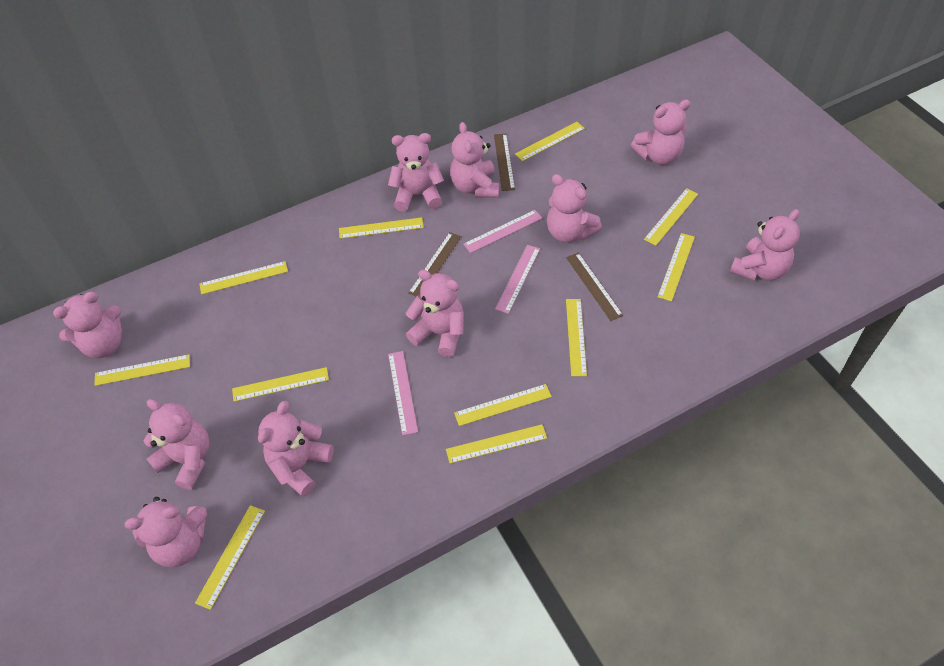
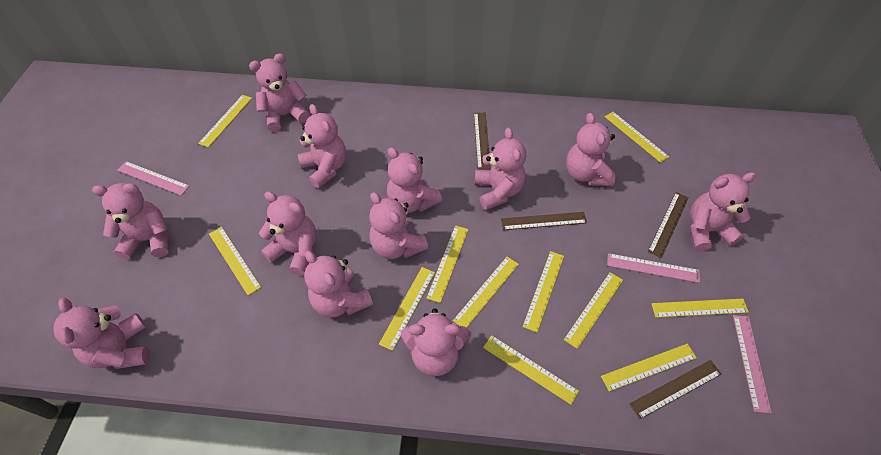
brown ruler: 3 -> 4
pink teddy bear: 10 -> 12

